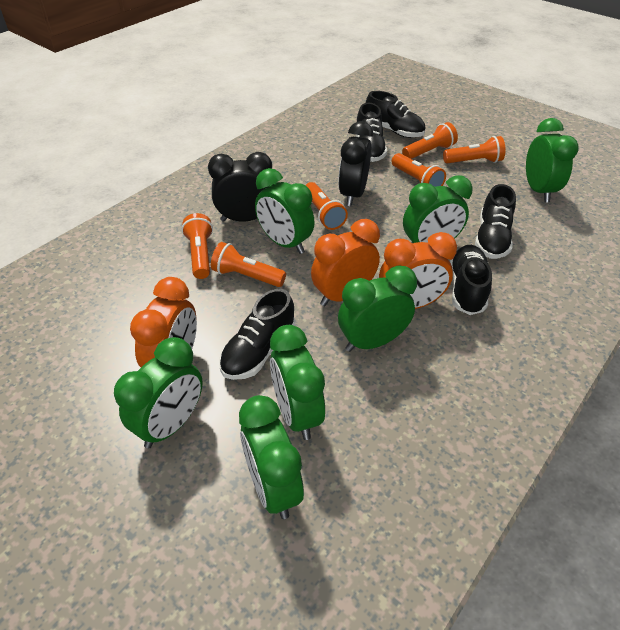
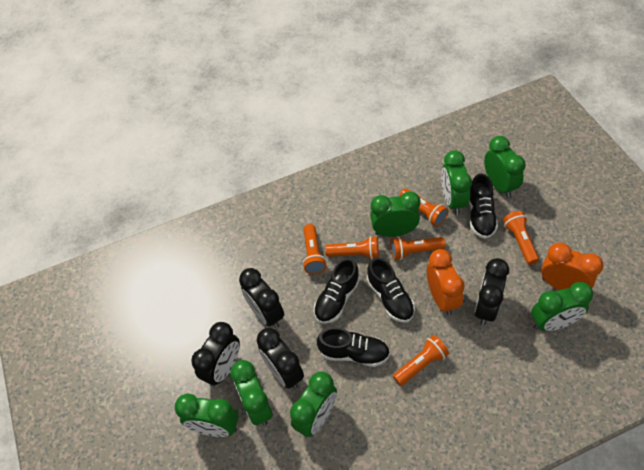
black clock: 2 -> 4
black shoe: 5 -> 4
orange clock: 3 -> 2

